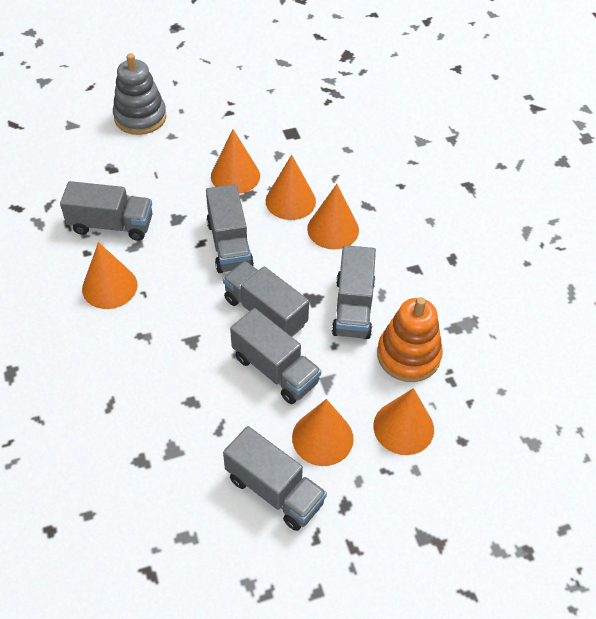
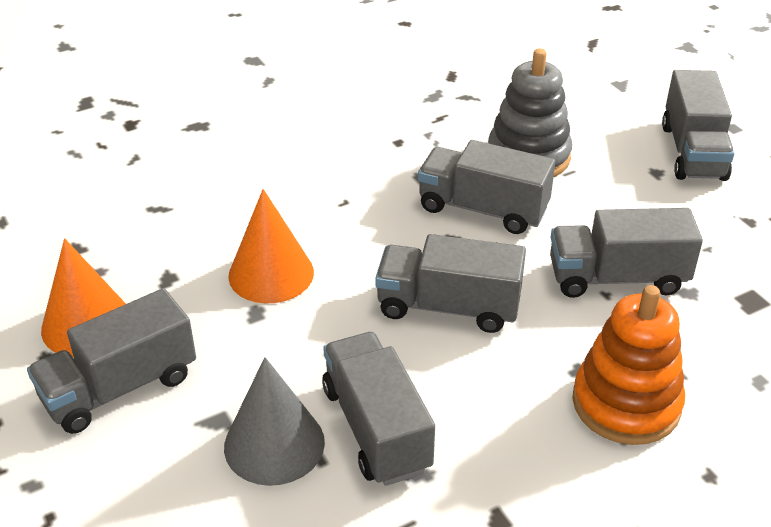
grey cone: 0 -> 1
orange cone: 6 -> 2

